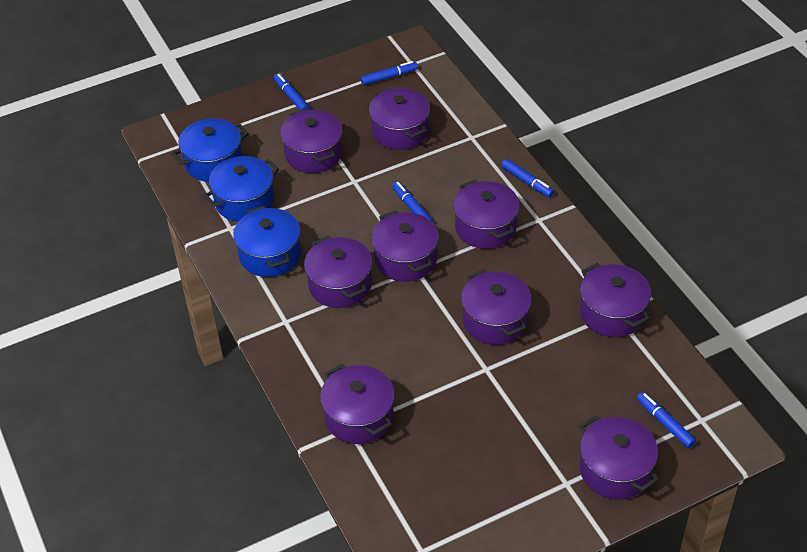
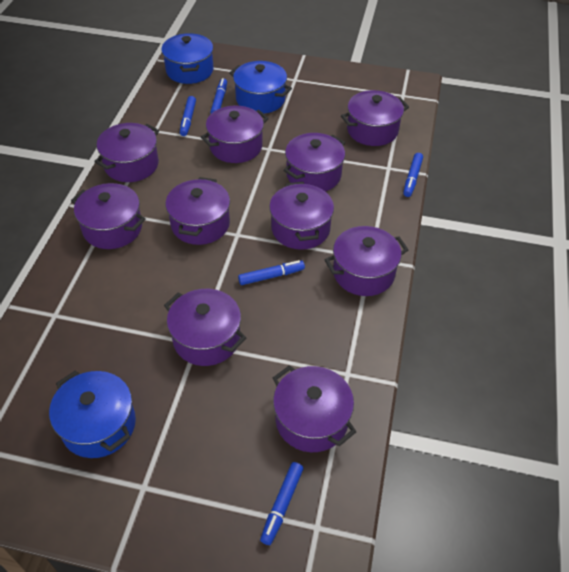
purple pot: 9 -> 10

